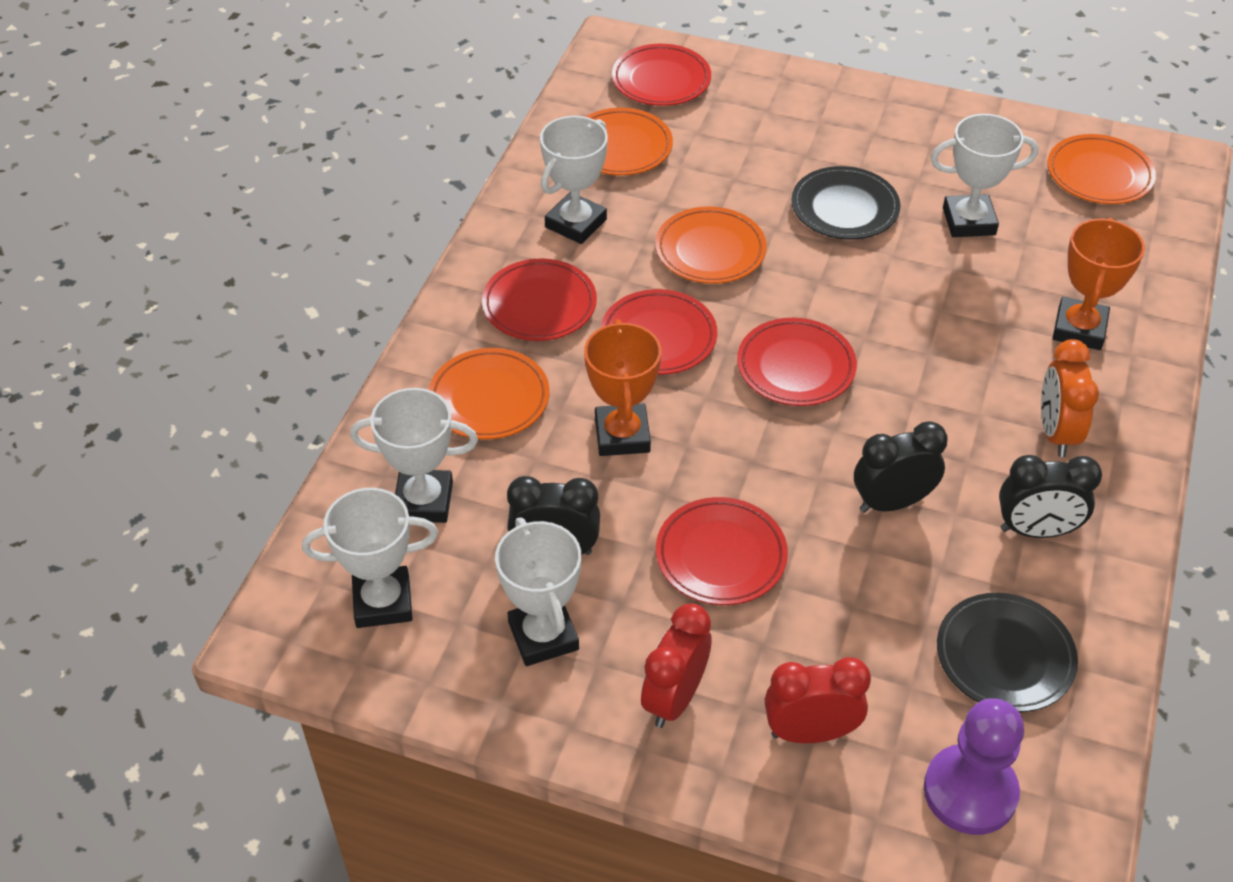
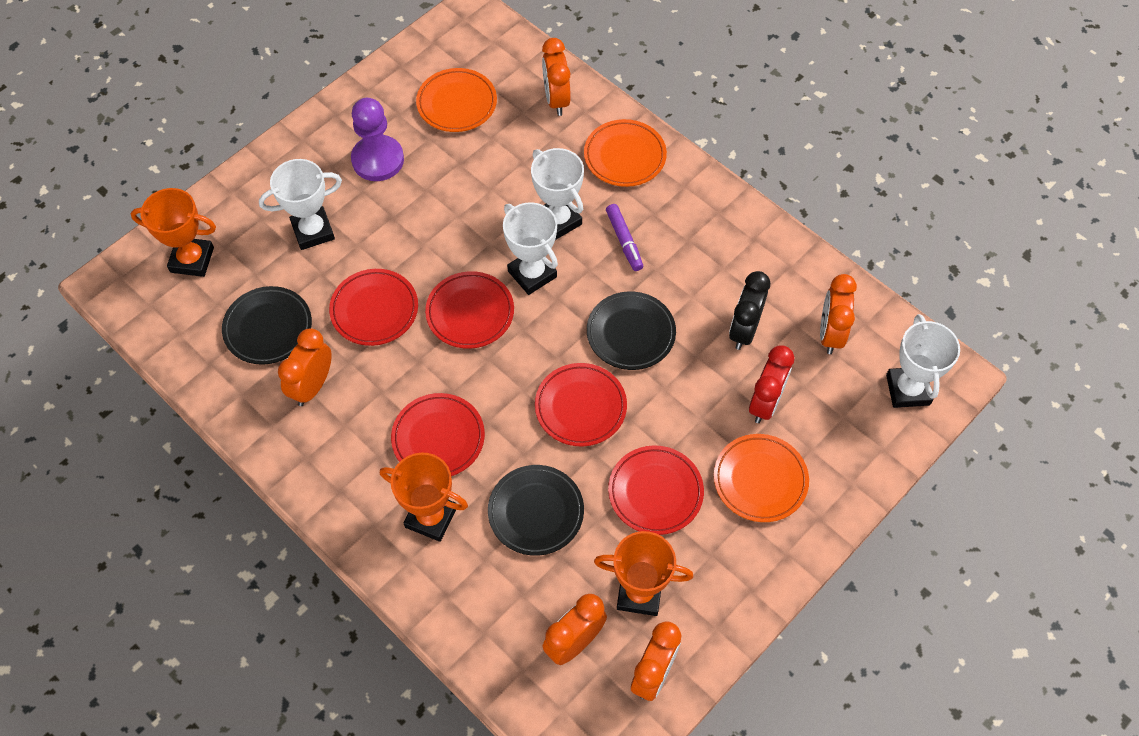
black clock: 3 -> 1
black plate: 2 -> 3
orange clock: 1 -> 5
orange plate: 4 -> 3
orange trophy: 2 -> 3
purple marker: 0 -> 1
red clock: 2 -> 1
white trophy: 5 -> 4

